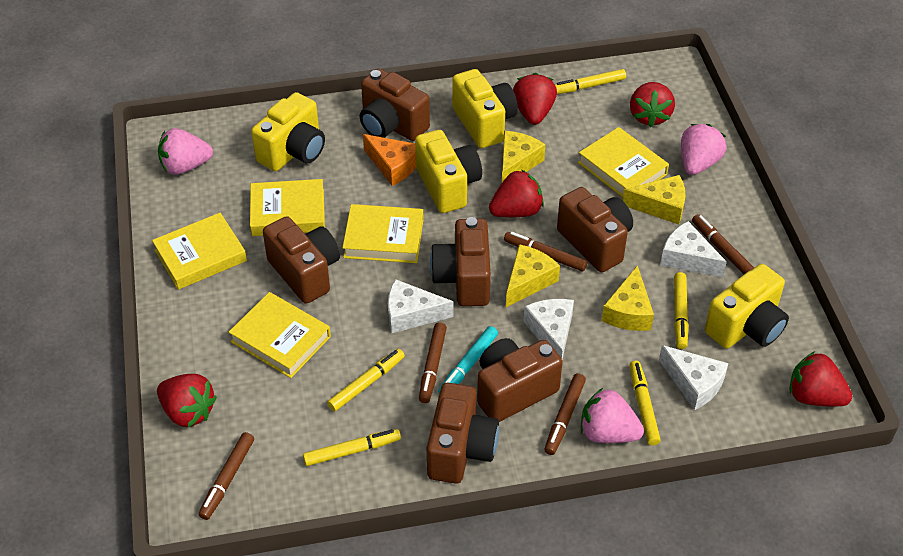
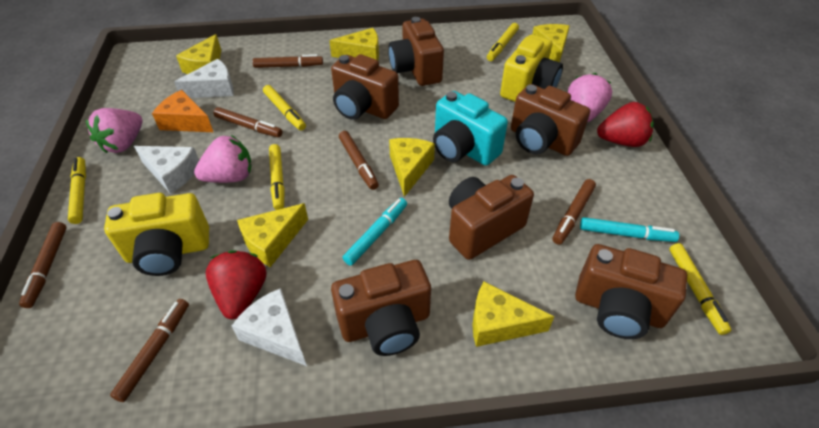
brown marker: 5 -> 6
red strawberry: 5 -> 2
turquoise camera: 0 -> 1
turquoise marker: 1 -> 2
white cheese: 4 -> 3
yellow book: 5 -> 0
yellow camera: 4 -> 2
yellow cheese: 4 -> 6

